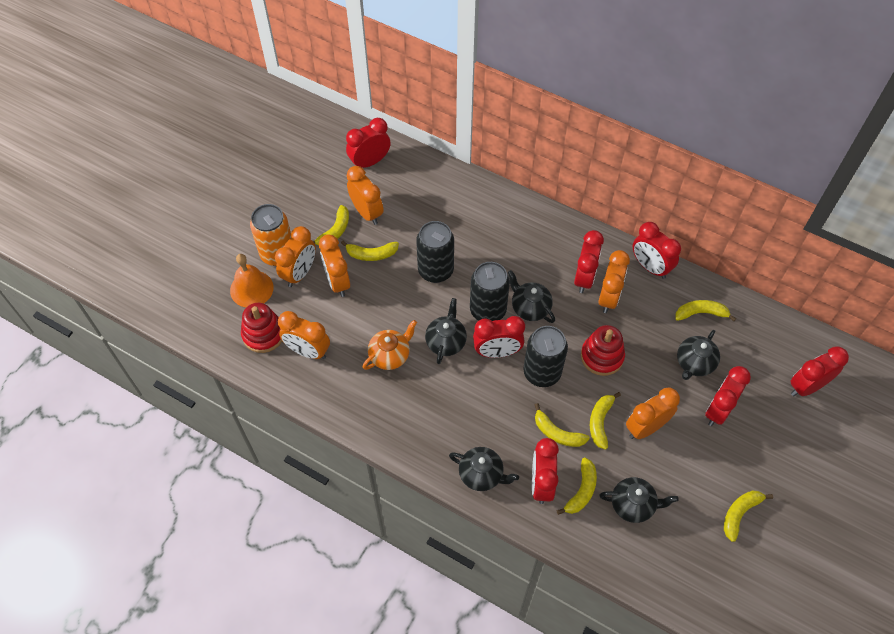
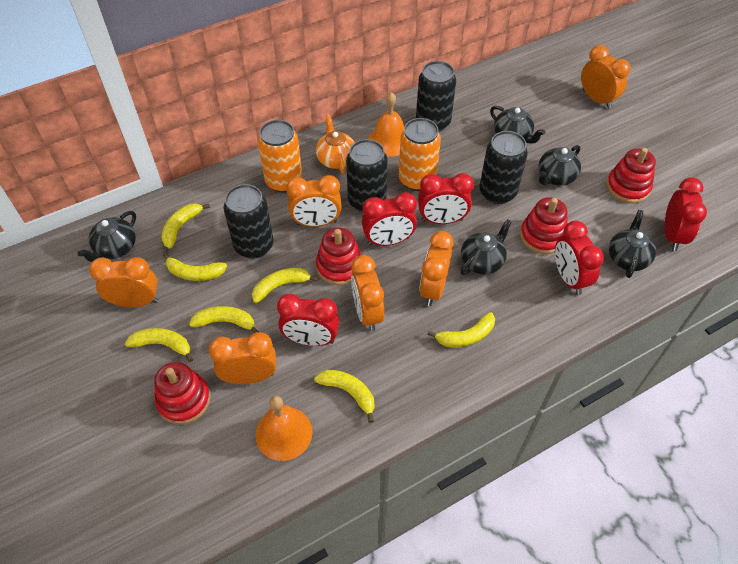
black can: 3 -> 4
orange bell: 1 -> 2
orange can: 1 -> 2
red clock: 7 -> 5
red stacking toy: 2 -> 4

